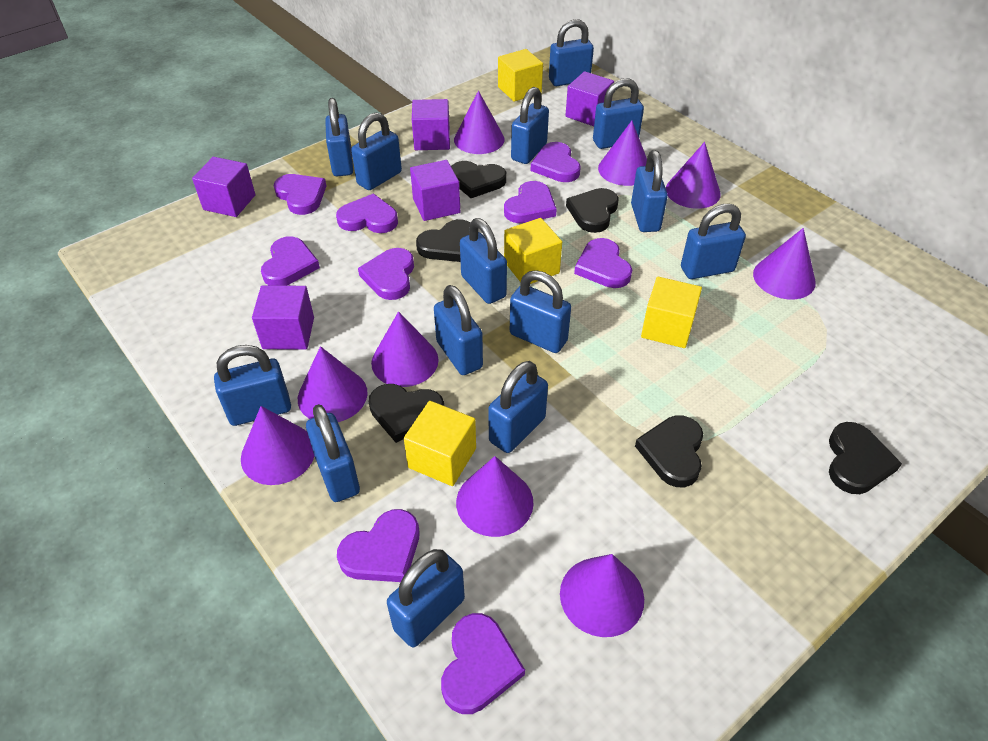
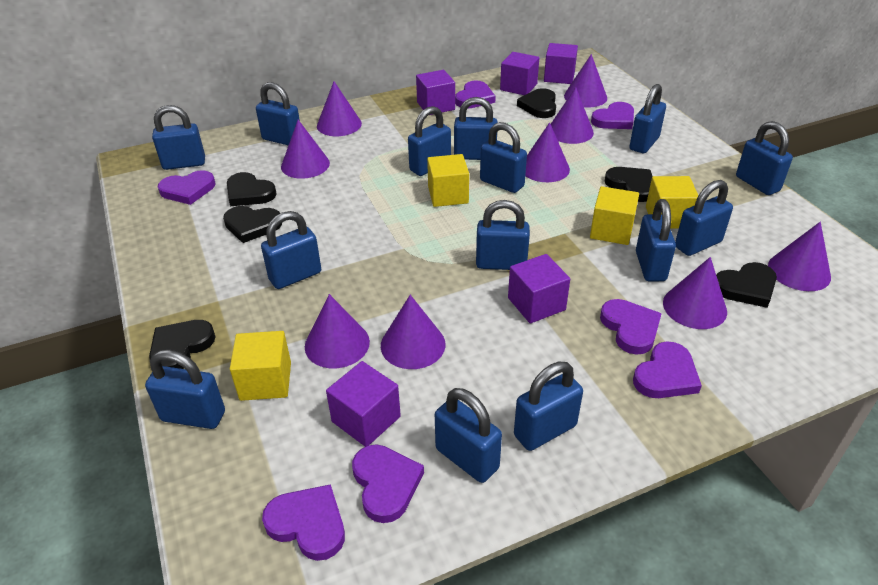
purple heart: 9 -> 7

